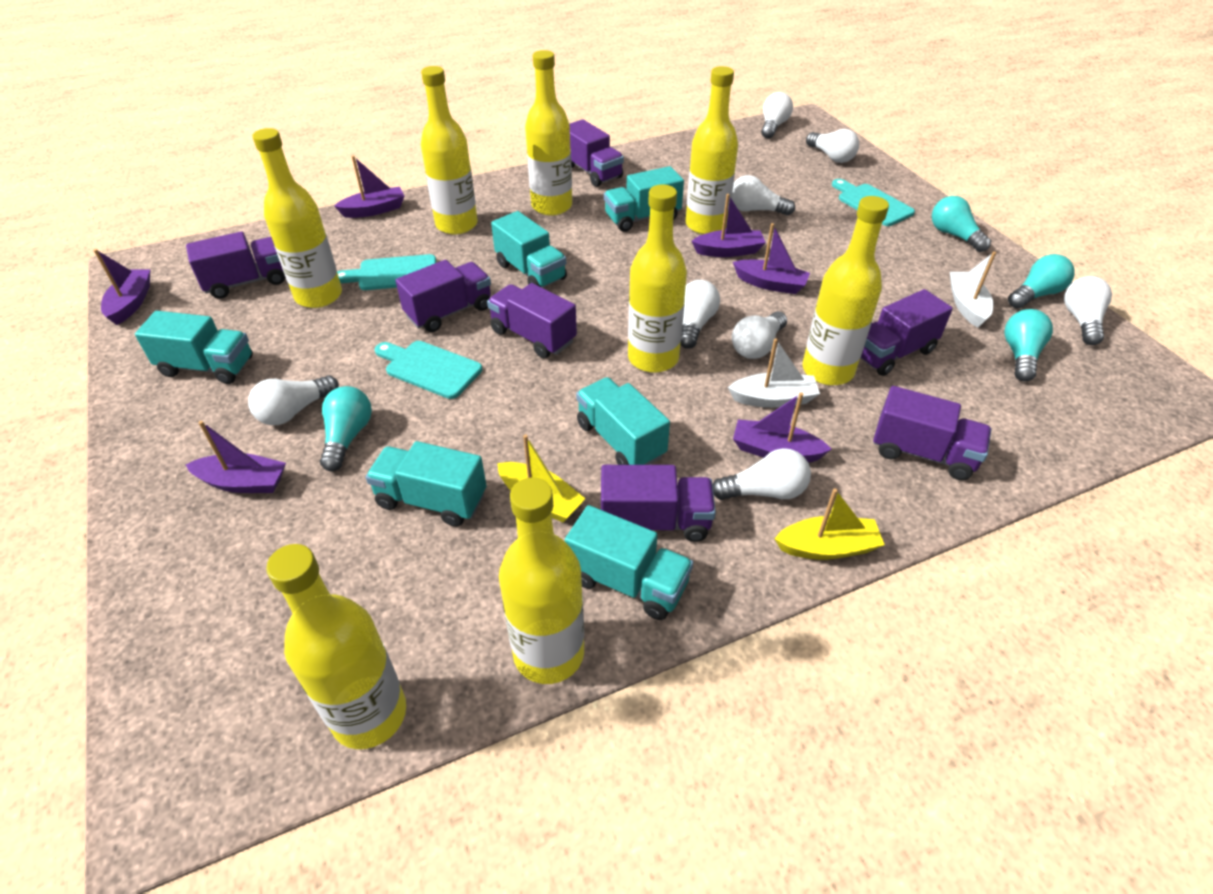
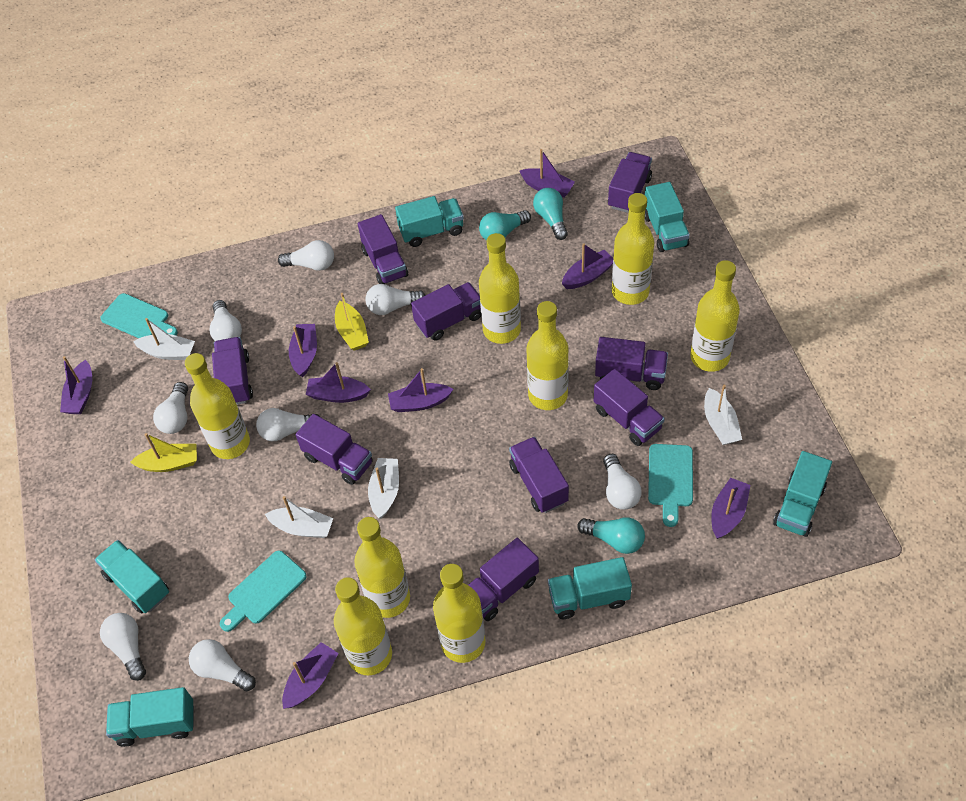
purple boat: 6 -> 8
purple truck: 7 -> 9
turquoise light bulb: 4 -> 3
white boat: 2 -> 4

